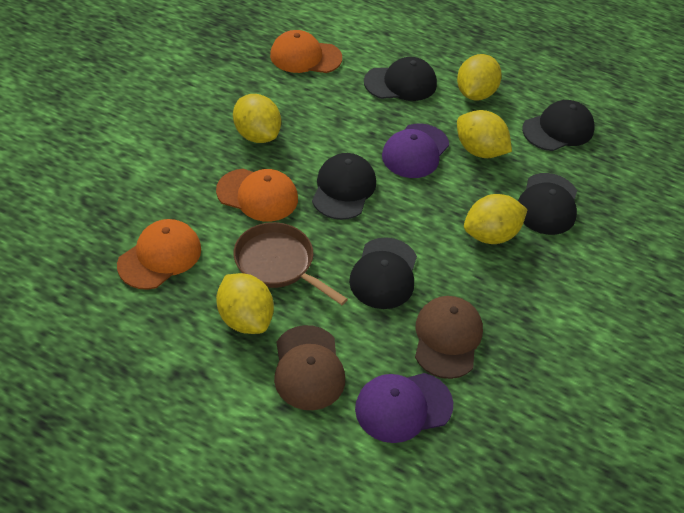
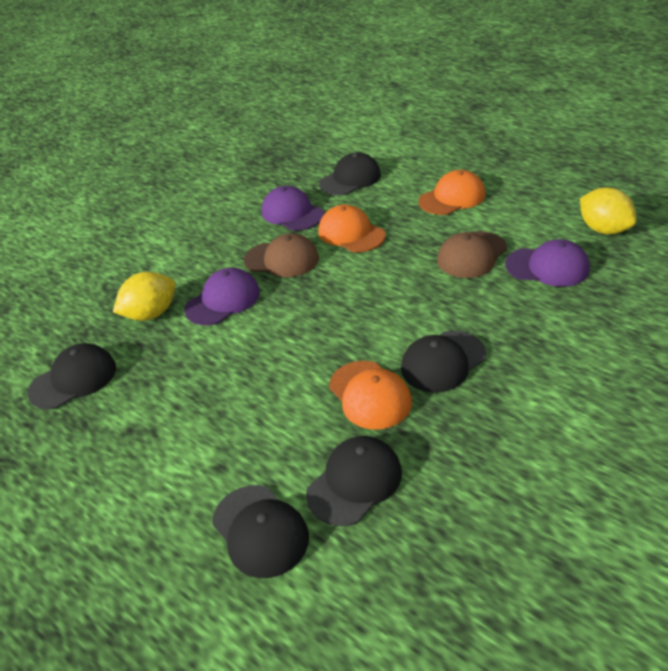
brown pan: 1 -> 0
purple cap: 2 -> 3
yellow lemon: 5 -> 2

